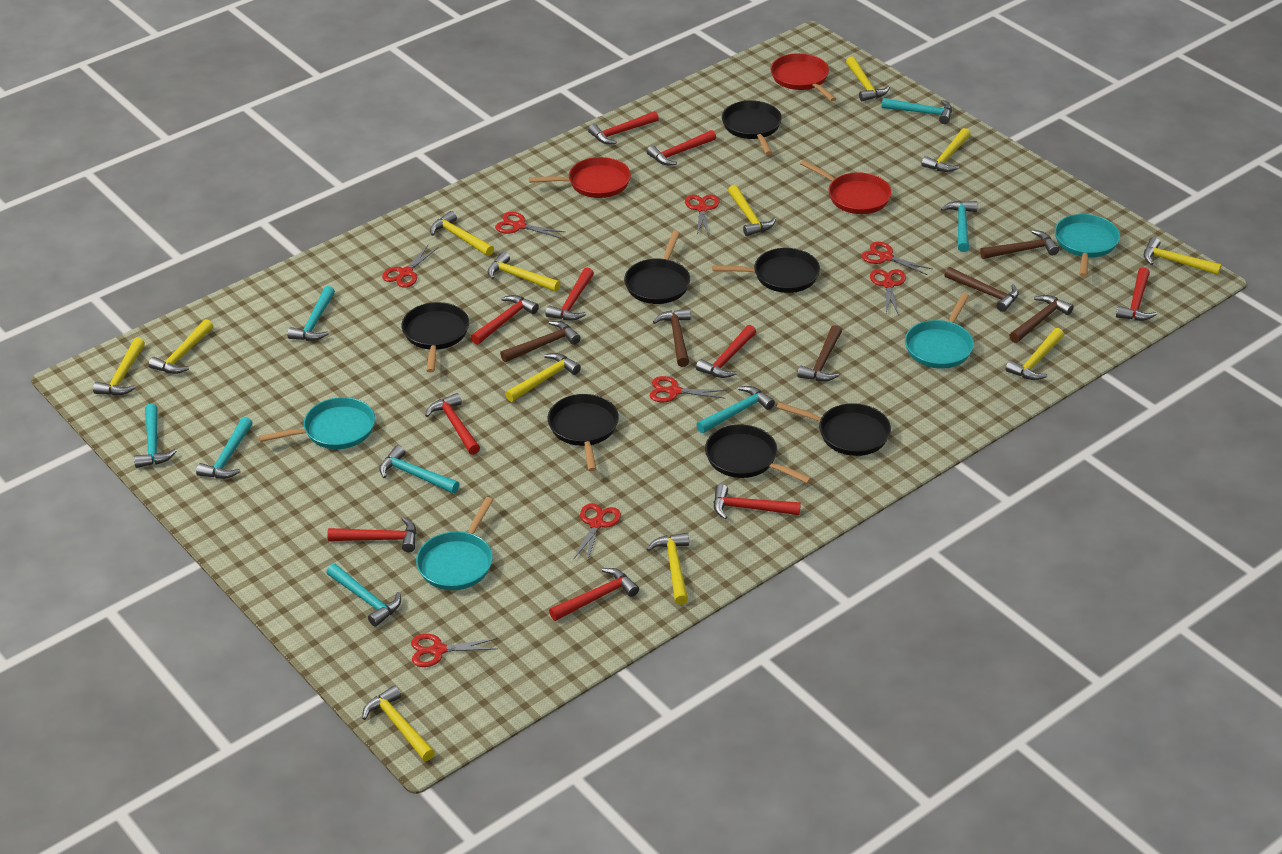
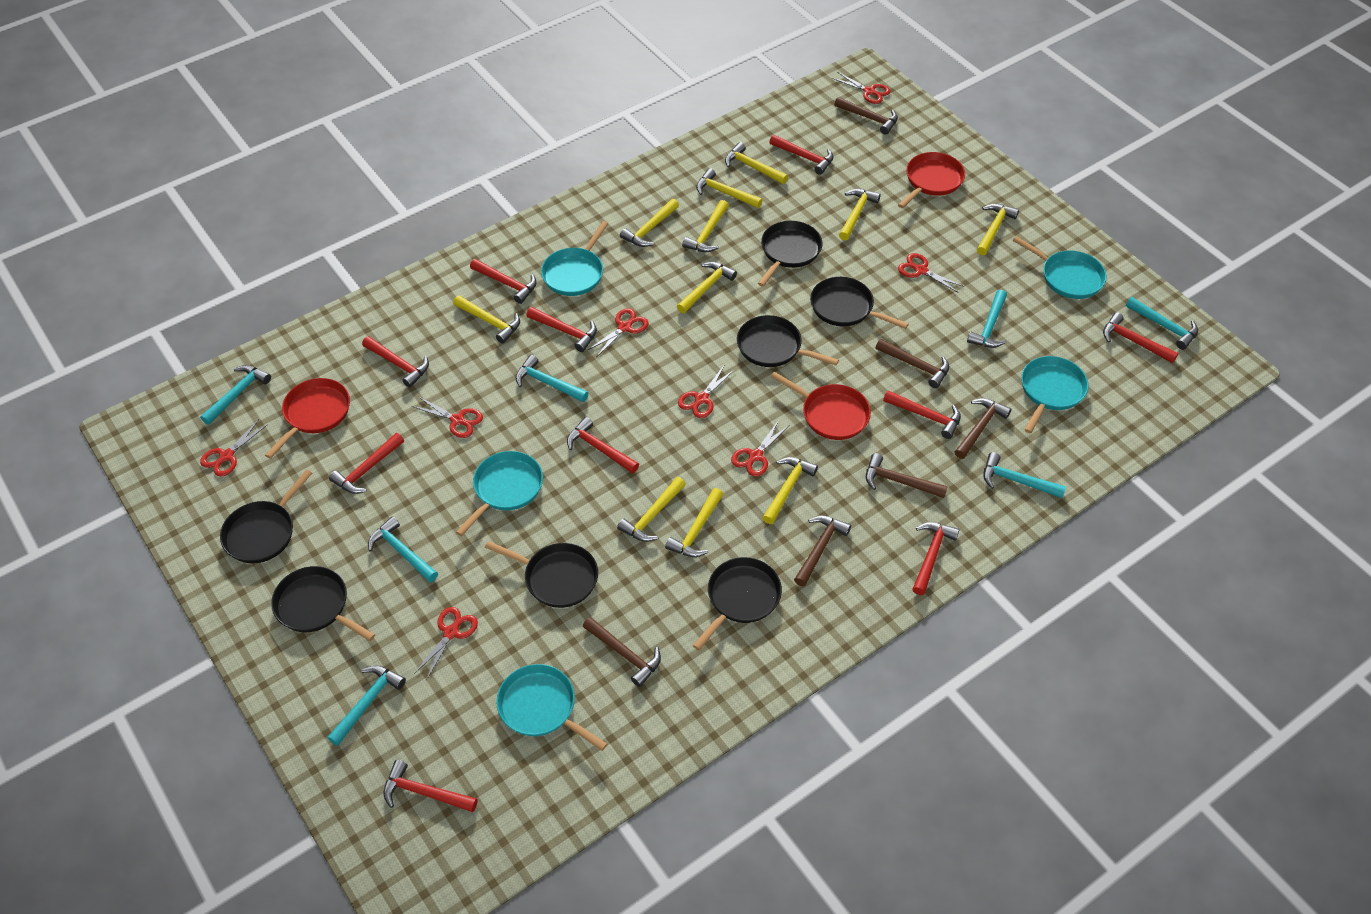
turquoise hammer: 8 -> 7
turquoise pan: 4 -> 5
yellow hammer: 12 -> 11

